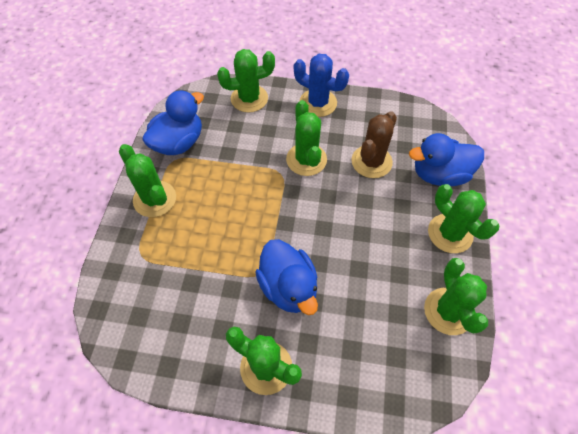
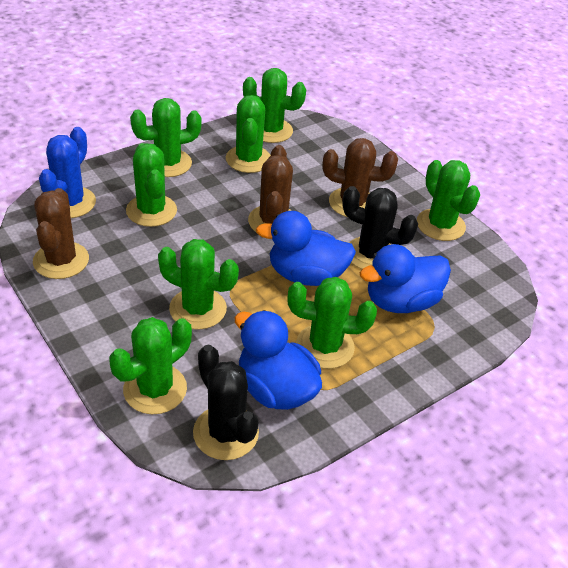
black cactus: 0 -> 2
brown cactus: 1 -> 3
green cactus: 6 -> 8

